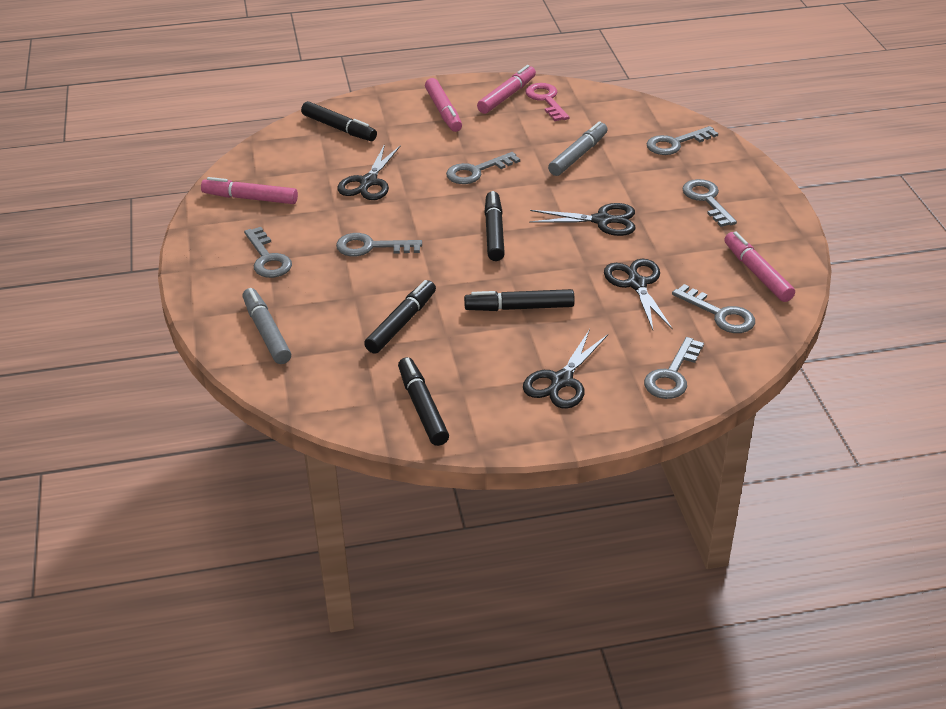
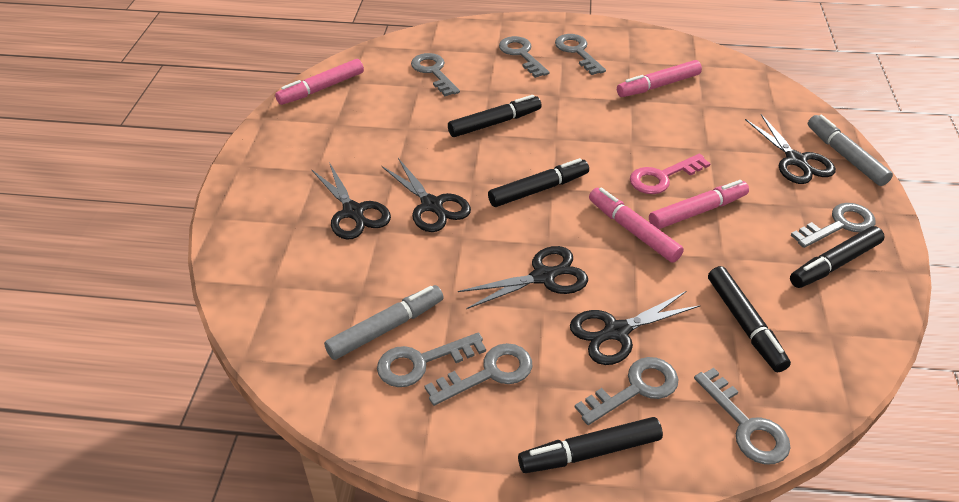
black scissors: 4 -> 5
grey key: 7 -> 8

